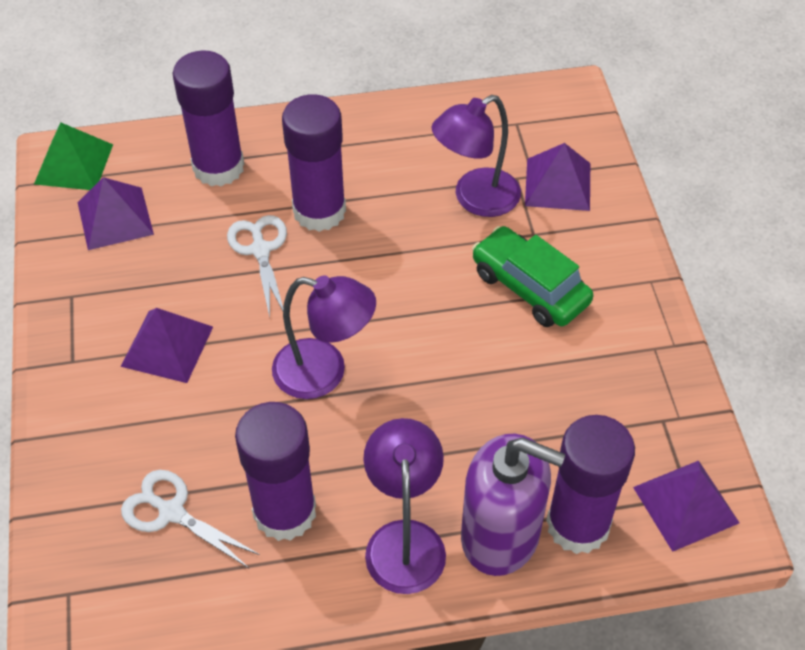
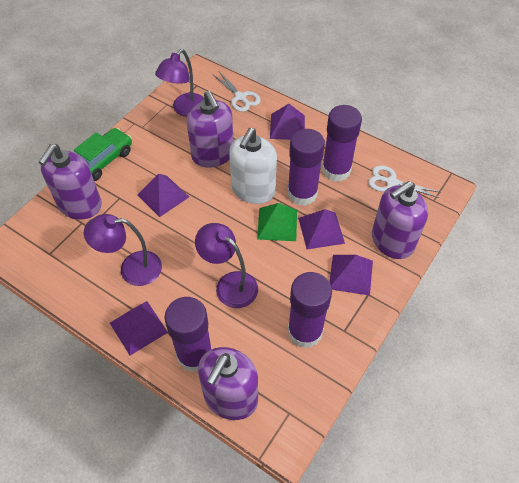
purple pyramid: 4 -> 5
purple soap dispenser: 1 -> 4
white soap dispenser: 0 -> 1

